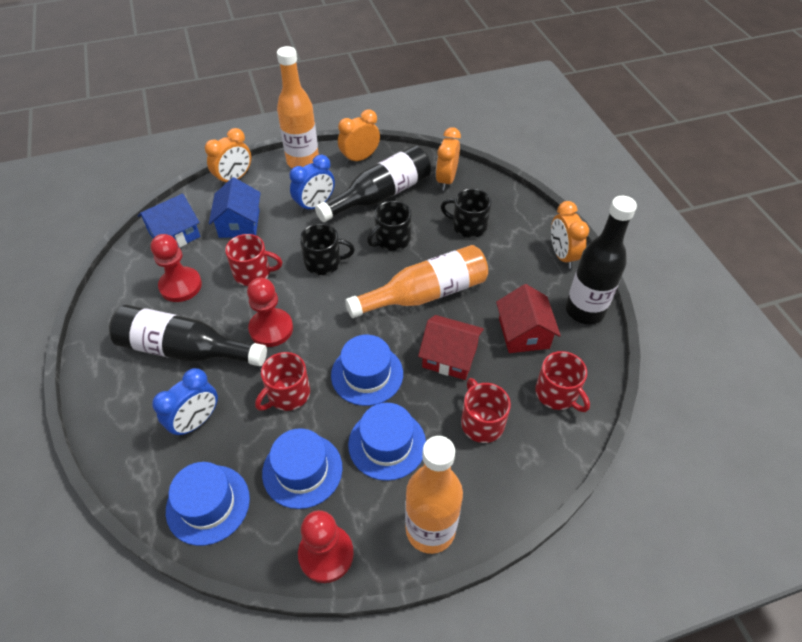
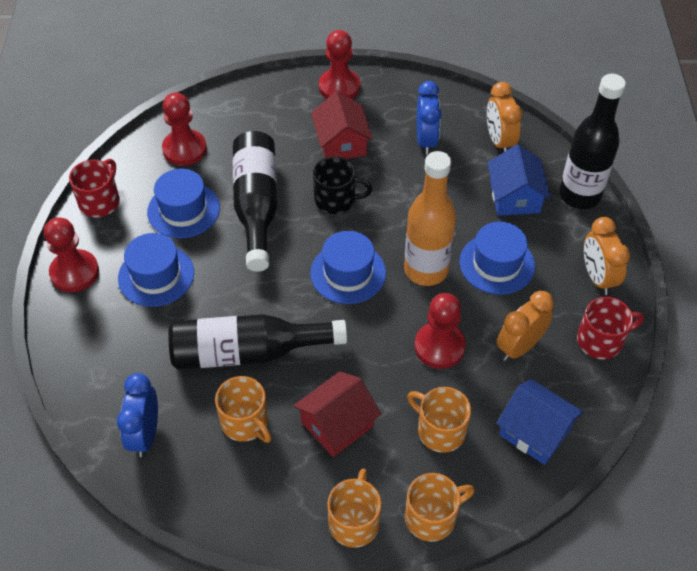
black mug: 3 -> 1
orange bottle: 3 -> 1
orange clock: 4 -> 3
orange mug: 0 -> 4
red mug: 4 -> 2
red pawn: 3 -> 4

